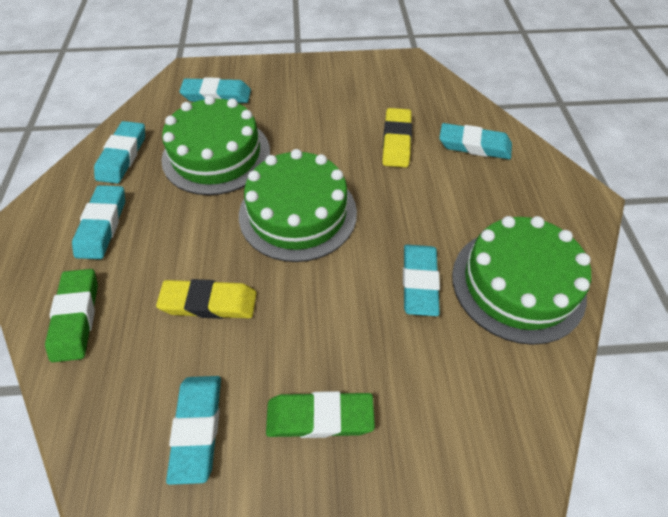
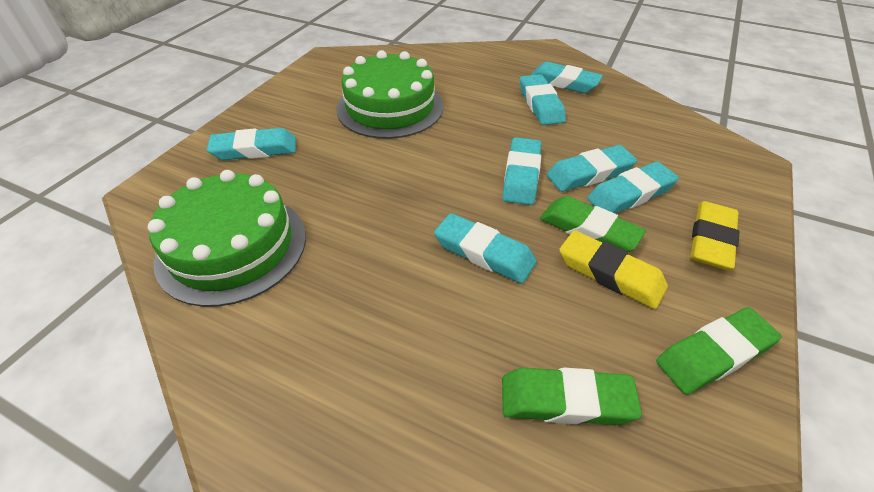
green cake: 3 -> 2
green eraser: 2 -> 3
turquoise eraser: 6 -> 7

